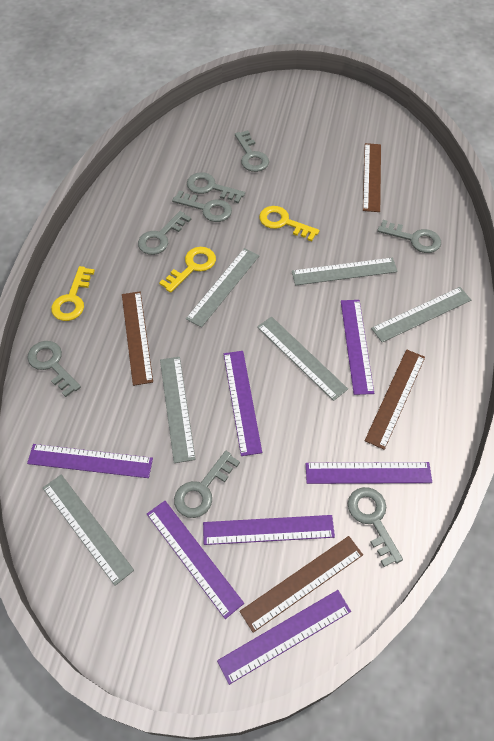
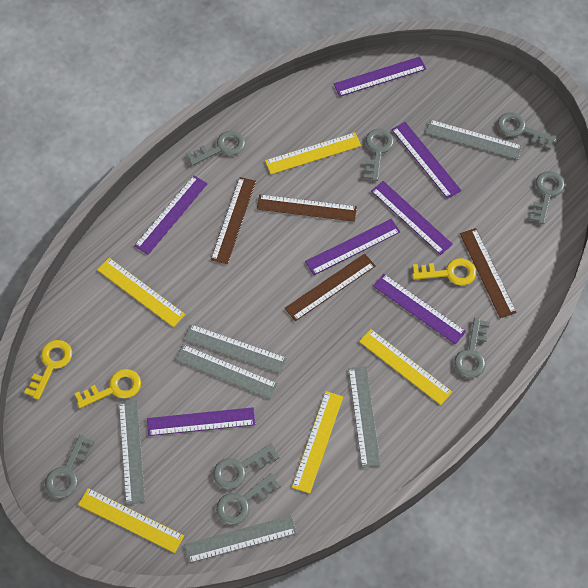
yellow ruler: 0 -> 5

